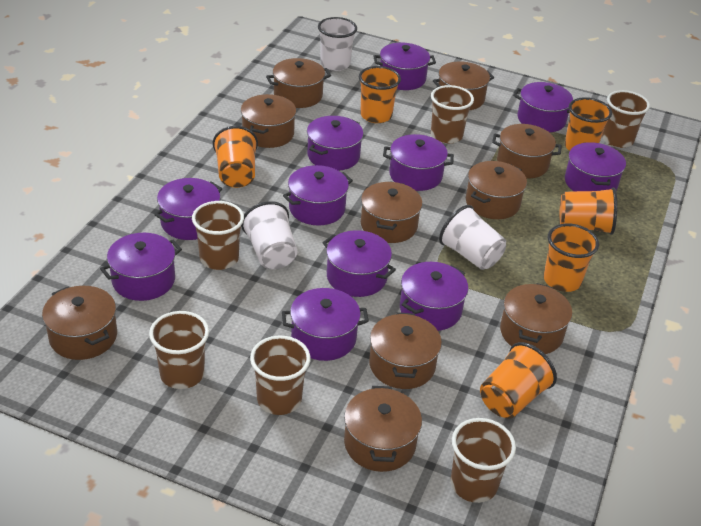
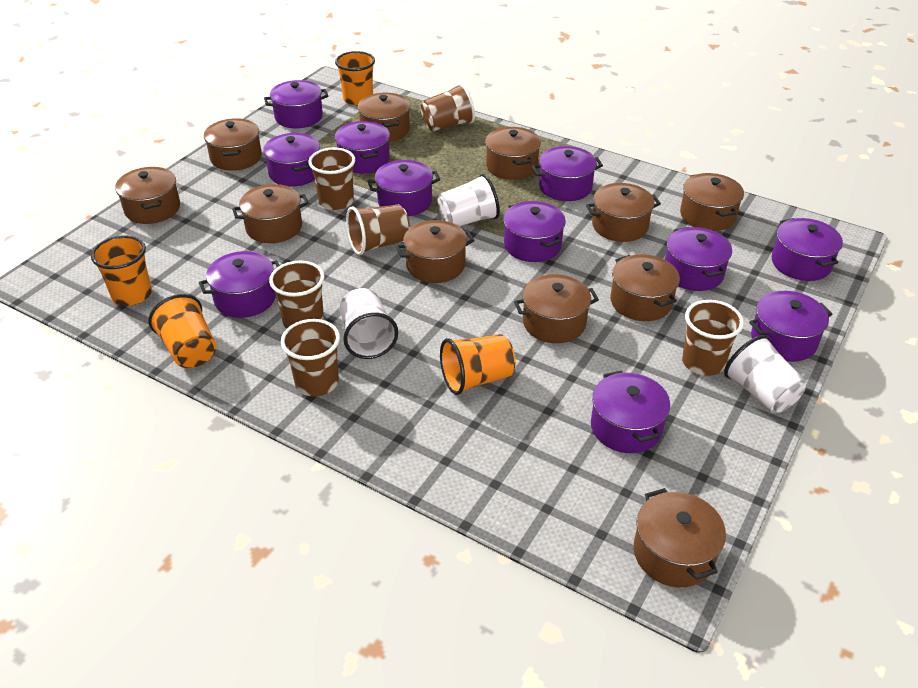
brown pot: 10 -> 11
orange cup: 6 -> 4

